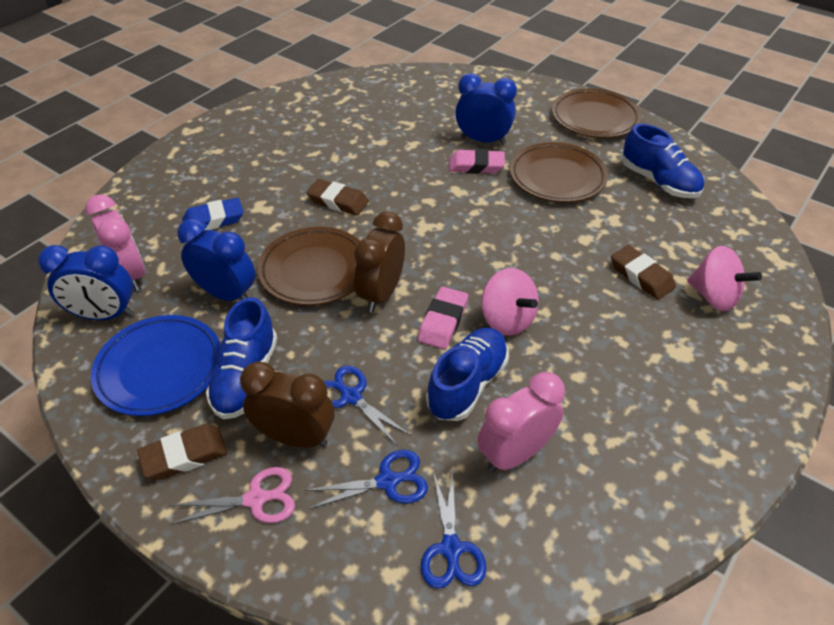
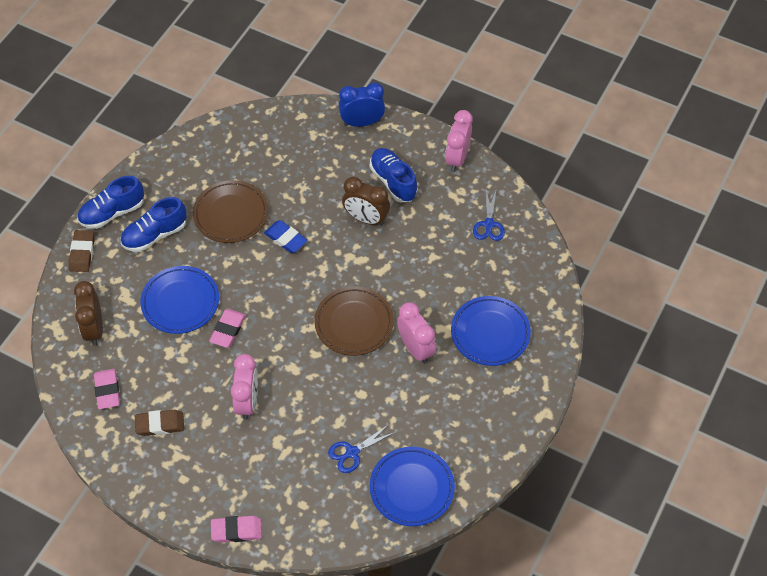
blue clock: 3 -> 1
blue plate: 1 -> 3
blue scissors: 3 -> 2
brown eraser: 3 -> 2
brown plate: 3 -> 2
pink clock: 2 -> 3
pink eraser: 2 -> 3
pink scissors: 1 -> 0
pink spinning top: 2 -> 0

